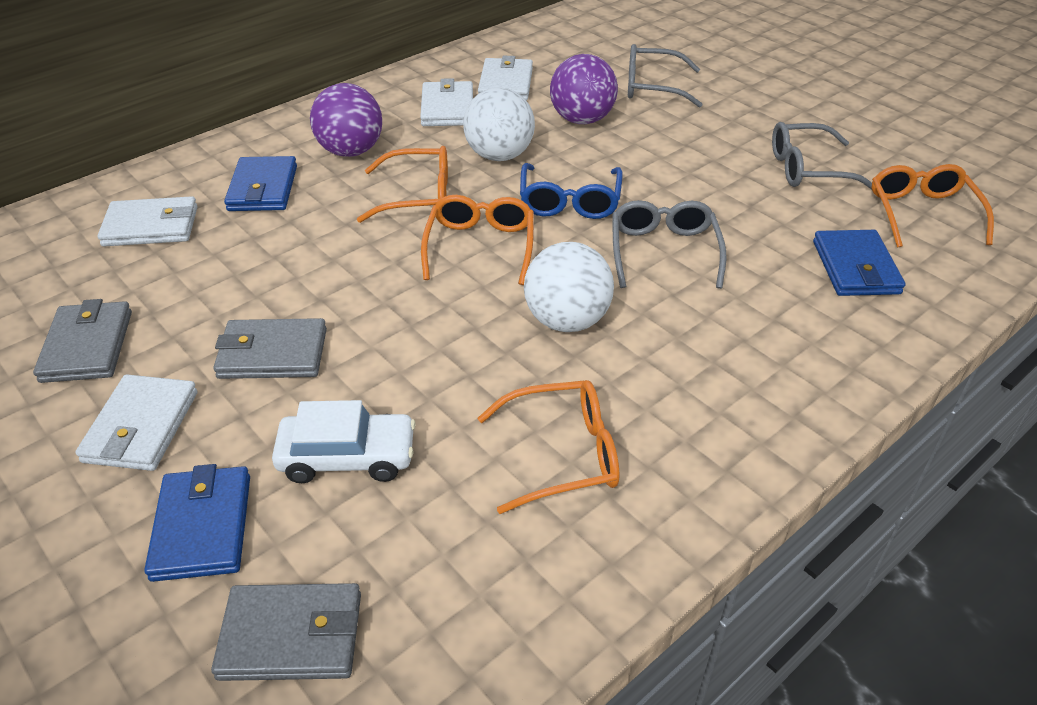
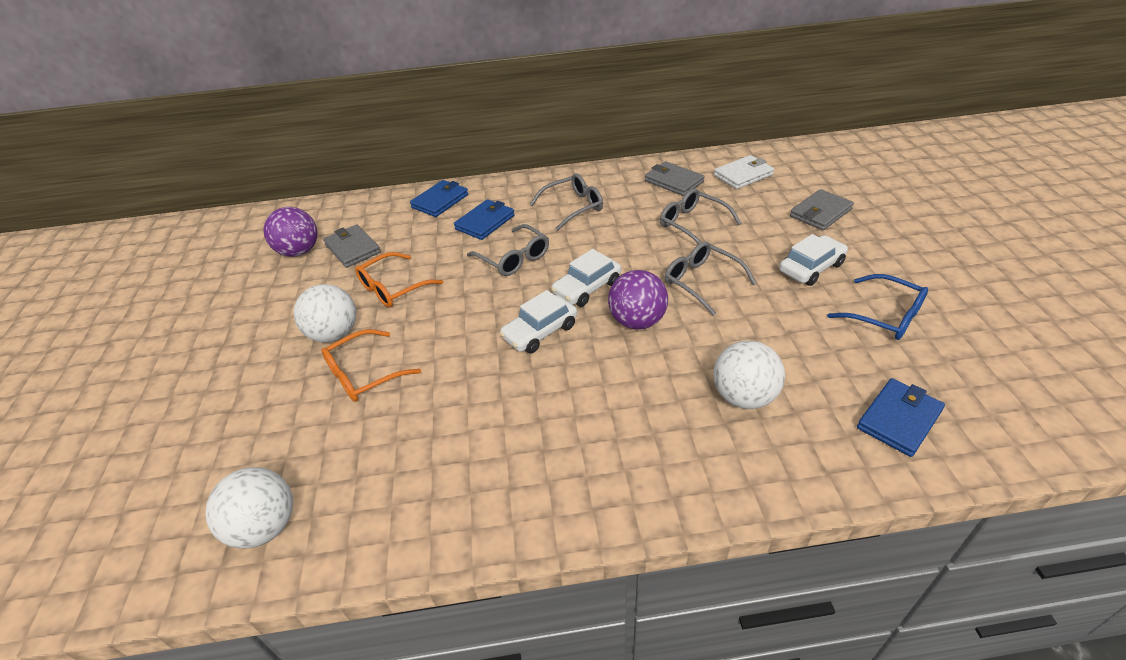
grey glasses: 3 -> 4
orange glasses: 4 -> 2
white ball: 2 -> 3
white car: 1 -> 3
white wallet: 4 -> 1

